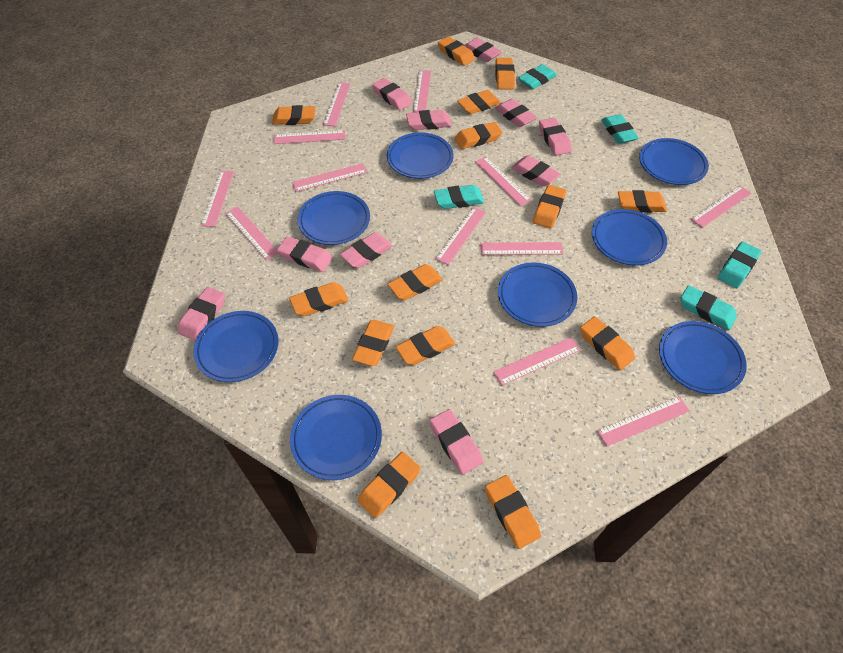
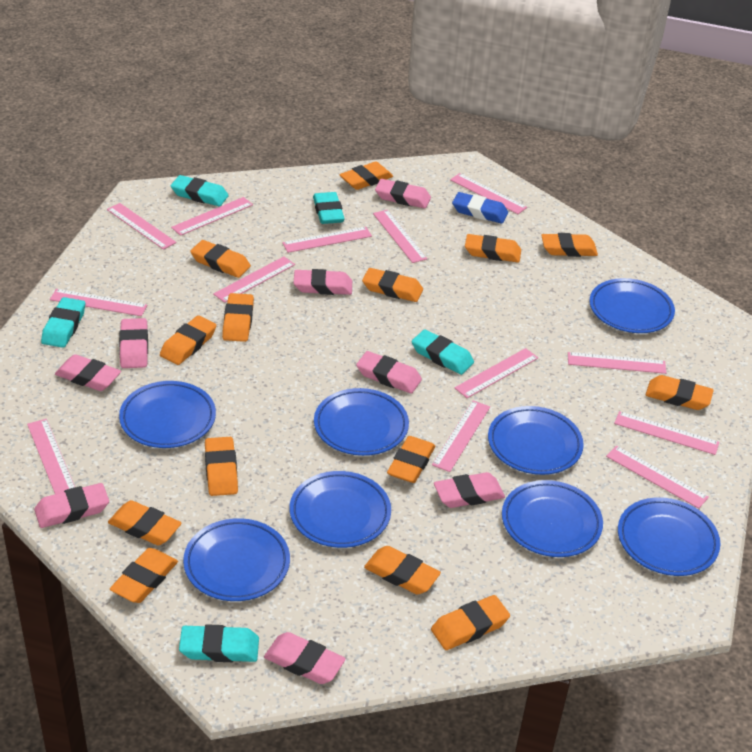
blue eraser: 0 -> 1
pink eraser: 10 -> 8
pink ruler: 12 -> 13

